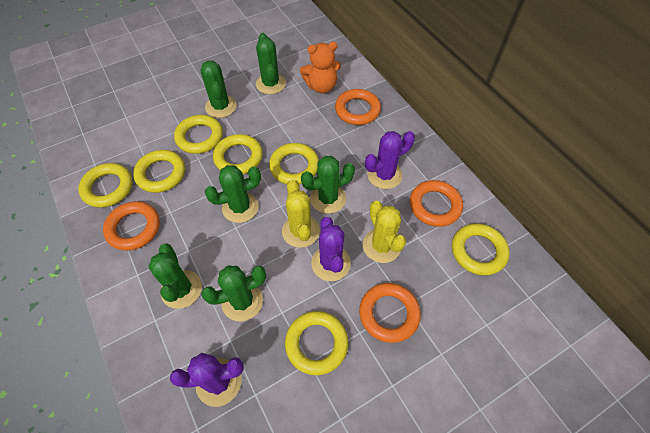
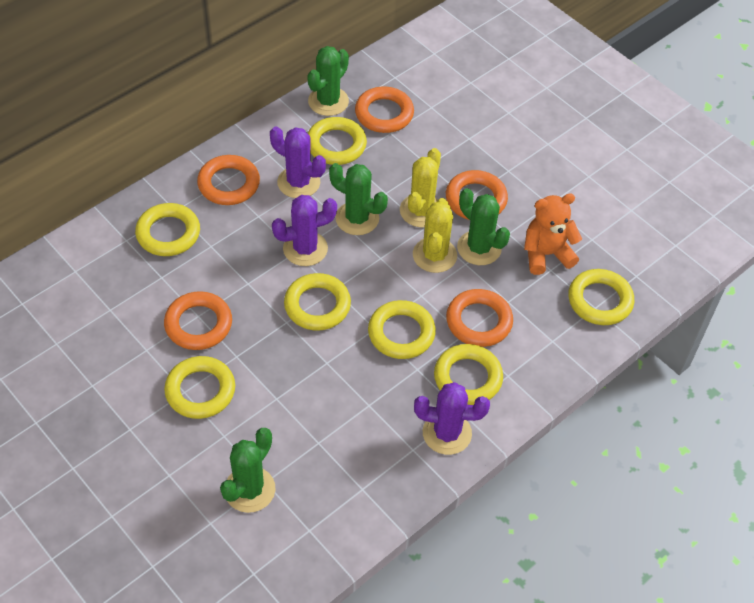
green cactus: 6 -> 4
orange ring: 4 -> 5

